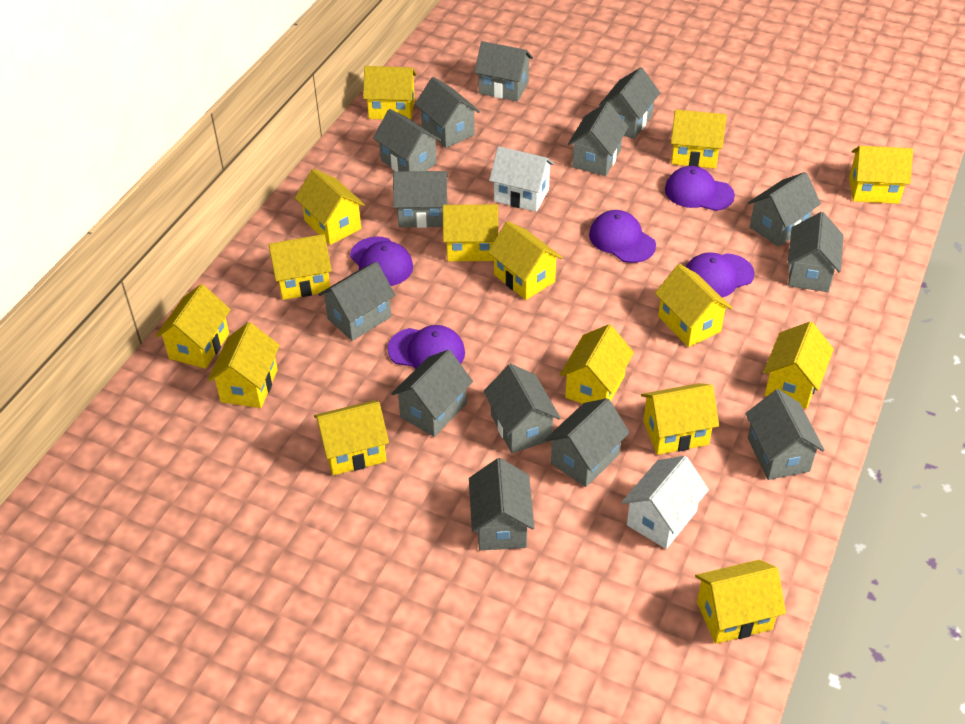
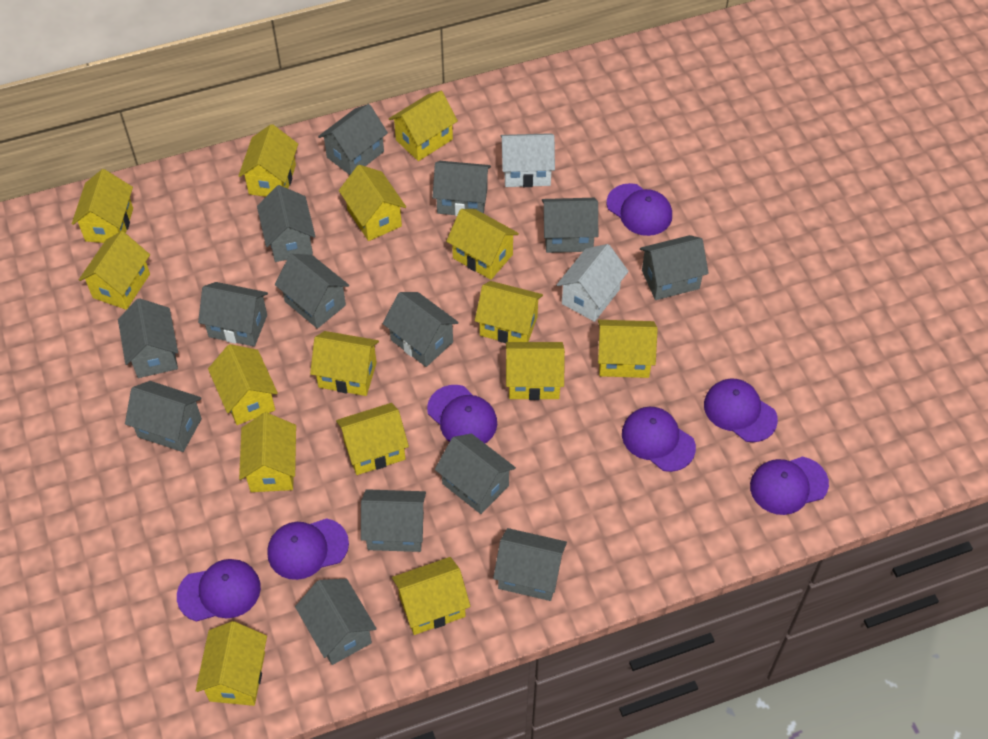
purple cap: 5 -> 7

